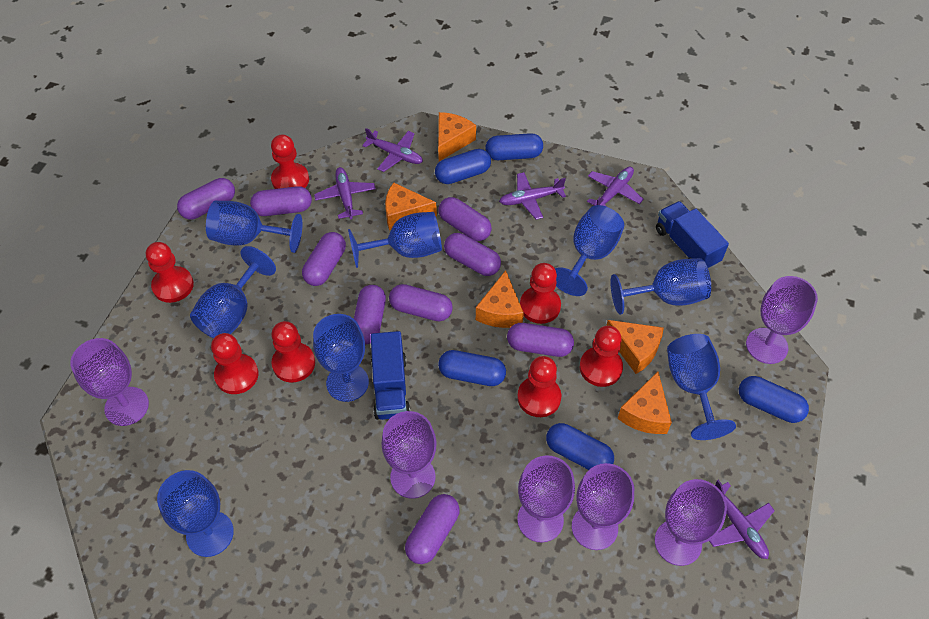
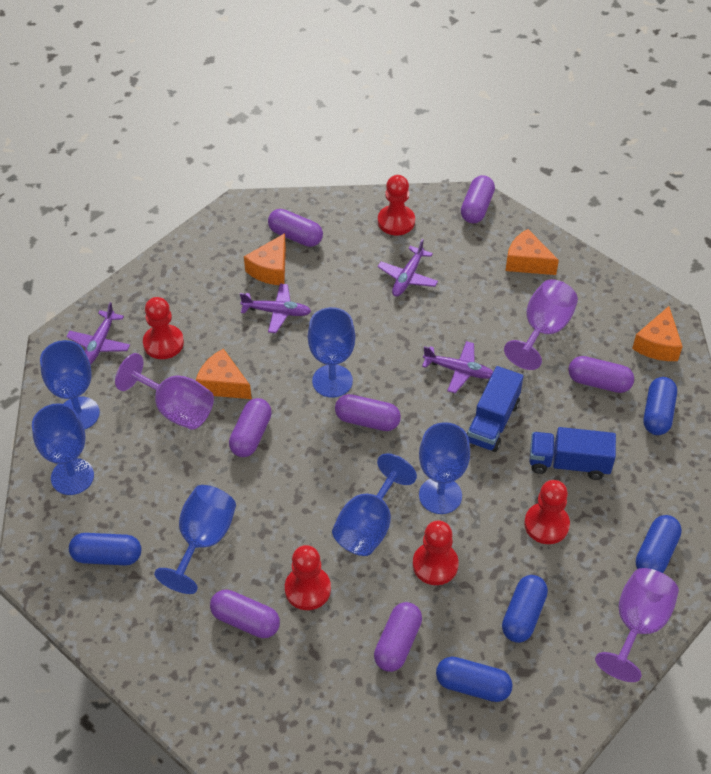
blue goblet: 8 -> 6
orange cheese: 5 -> 4
purple capsule: 9 -> 7
purple goblet: 6 -> 3
purple plane: 5 -> 4
red pawn: 7 -> 5

